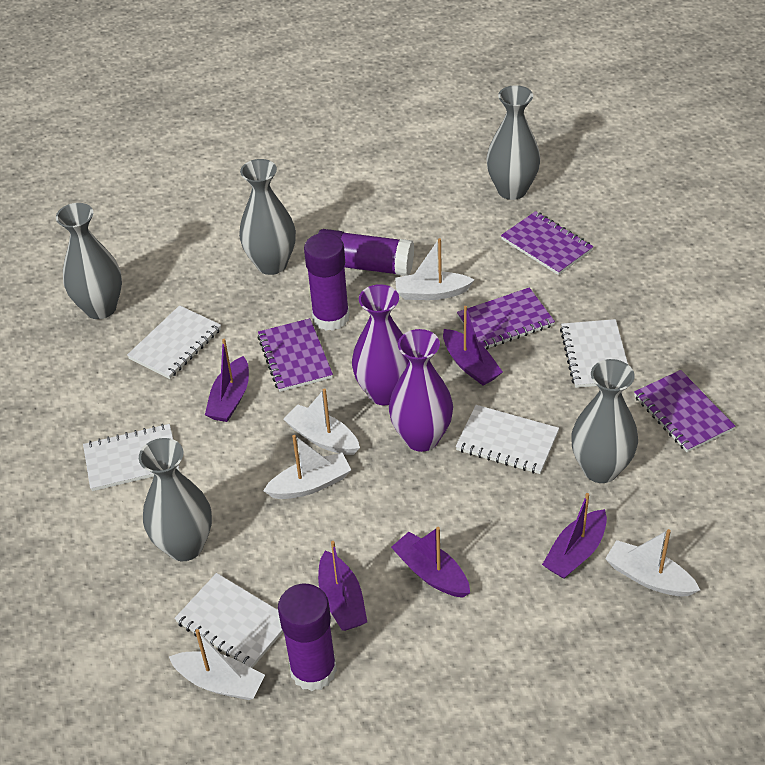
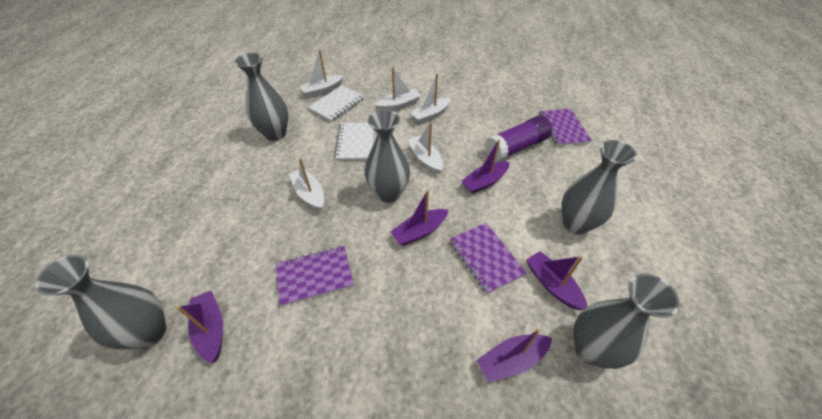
purple glue stick: 3 -> 1
purple notebook: 4 -> 3
purple vase: 2 -> 0
white notebook: 5 -> 2

